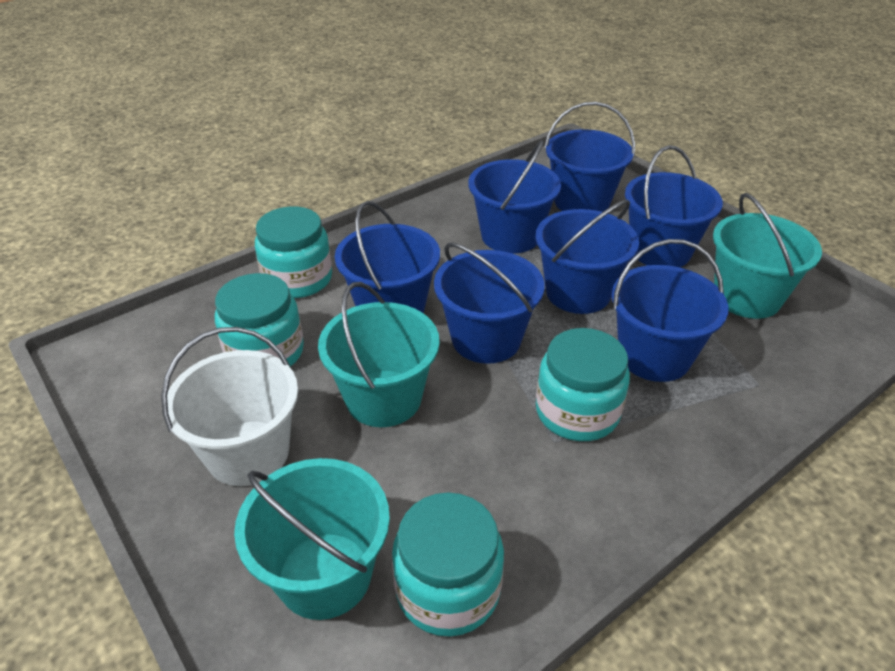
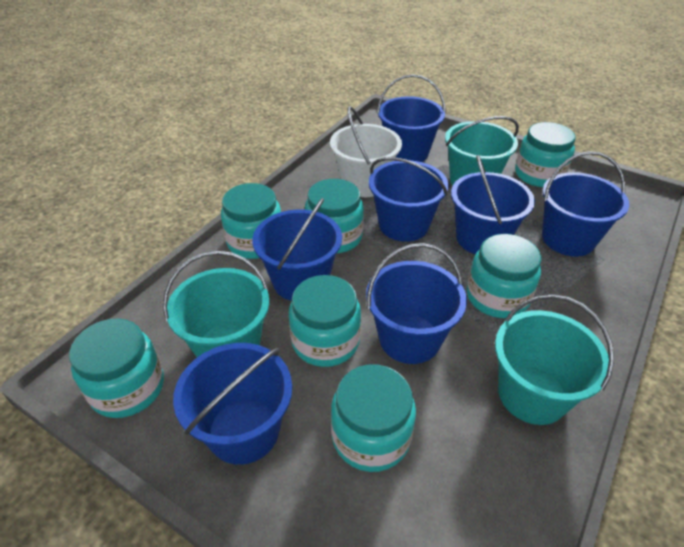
turquoise jar: 4 -> 7

